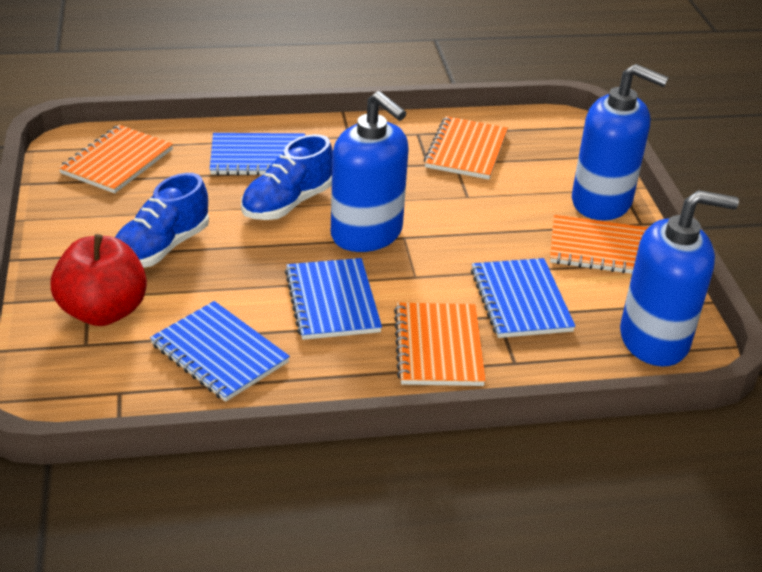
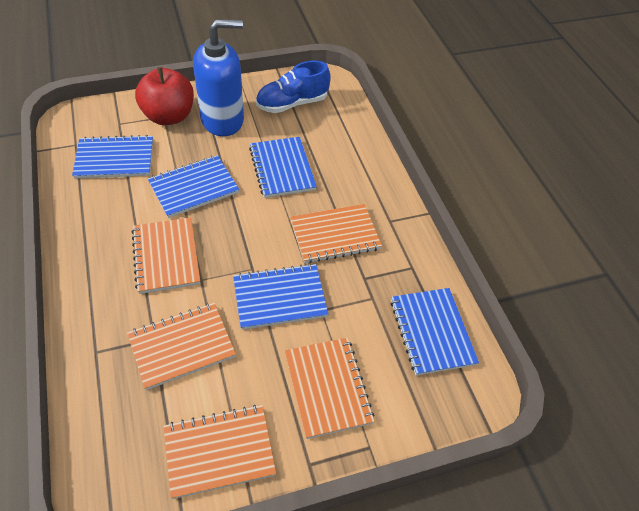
blue notebook: 4 -> 5
blue shoe: 2 -> 1
blue soap dispenser: 3 -> 1
orange notebook: 4 -> 5

